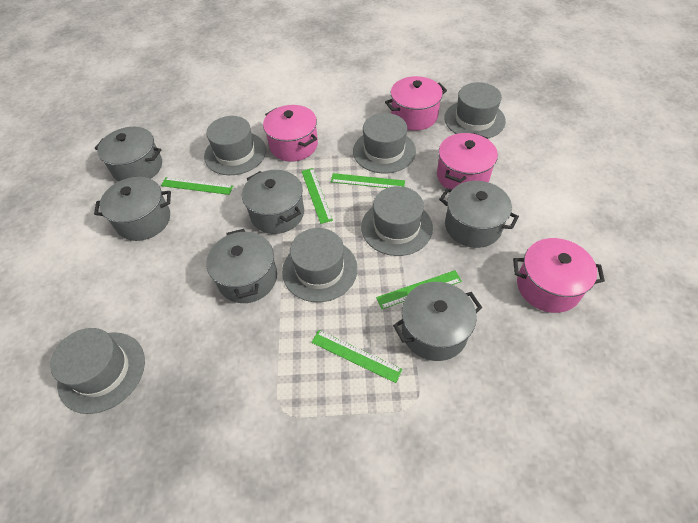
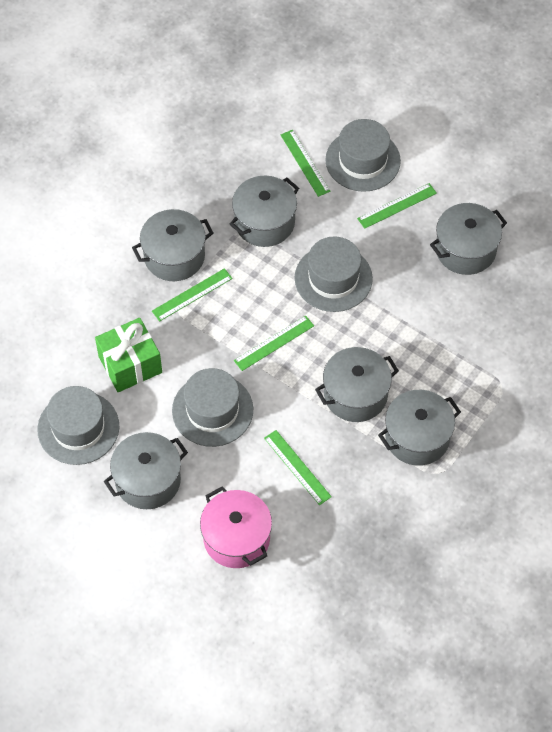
green gift: 0 -> 1
grey hat: 6 -> 4
pink pot: 4 -> 1

